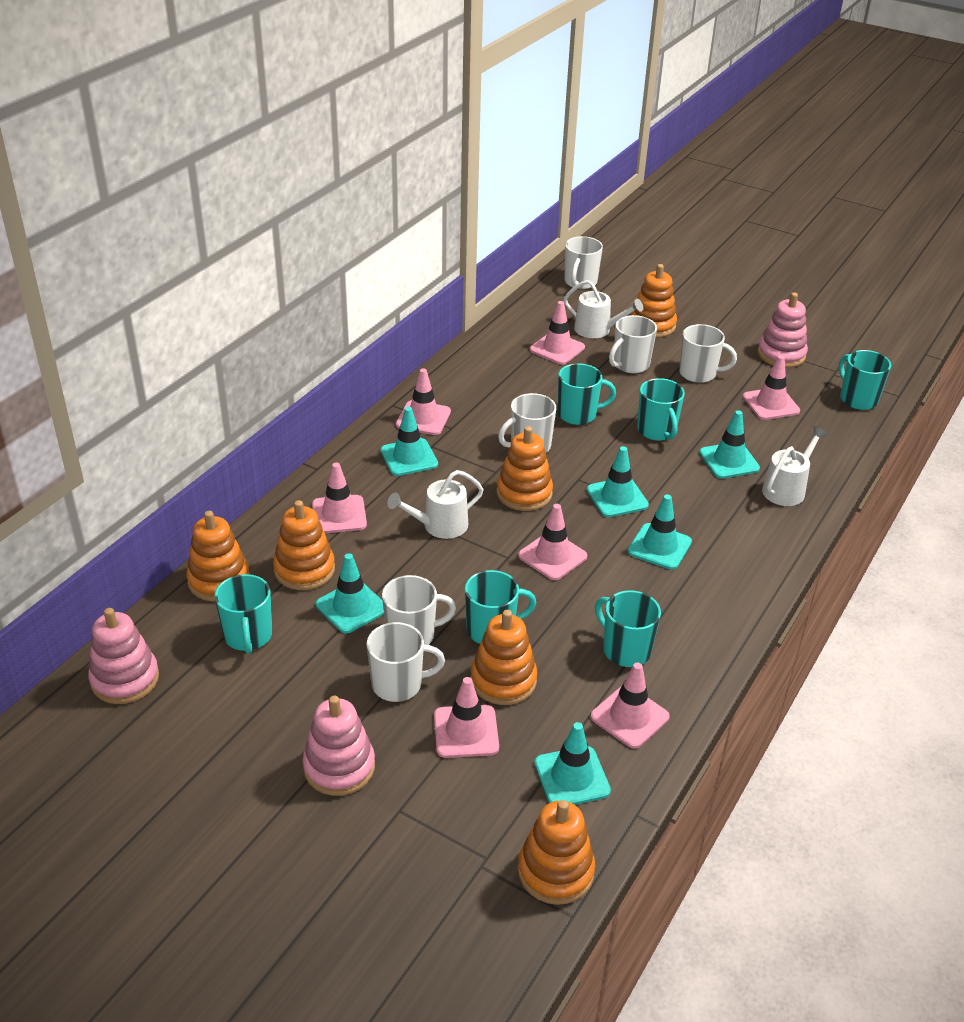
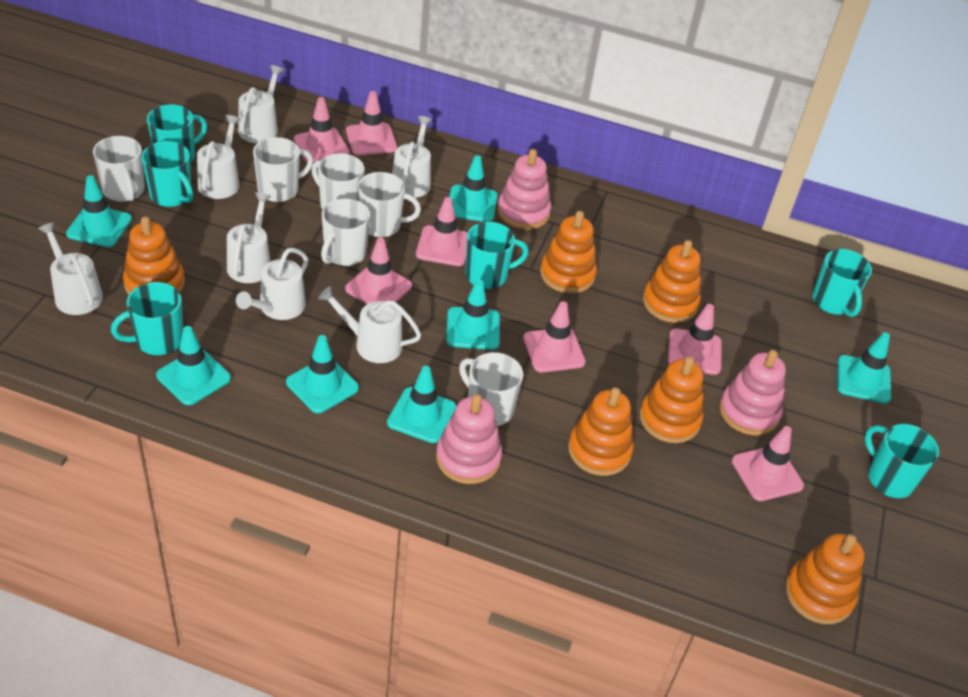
turquoise traffic cone: 6 -> 7
white watering can: 3 -> 7

